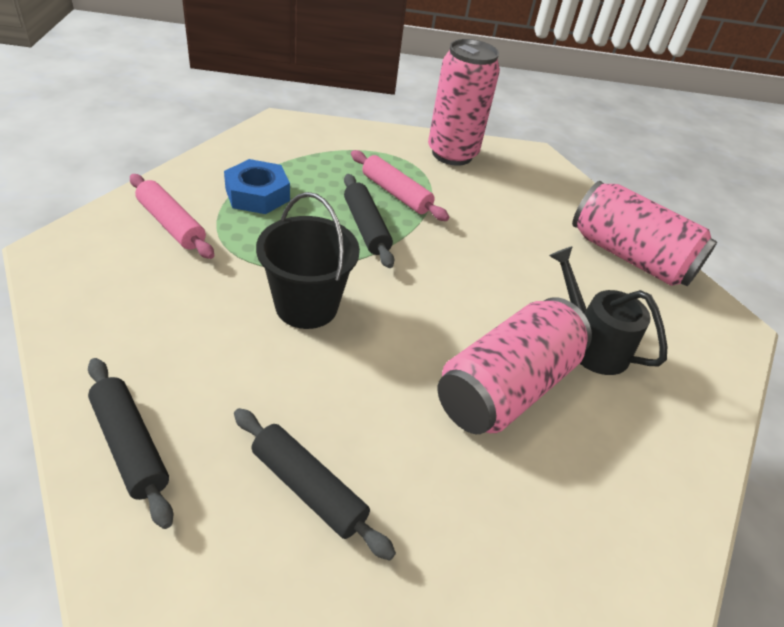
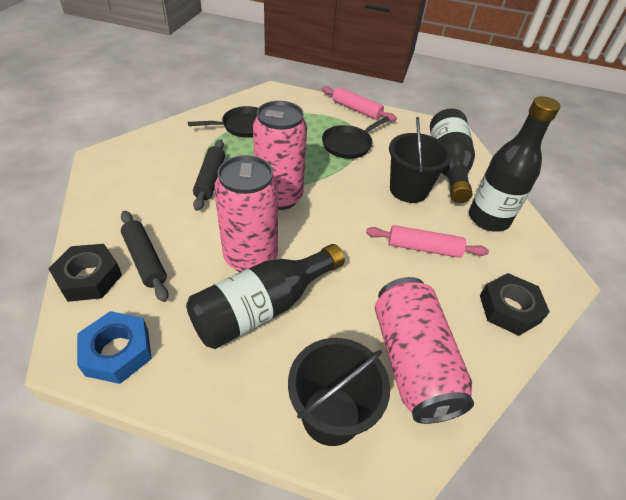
black bottle: 0 -> 3
black bucket: 1 -> 2
black nut: 0 -> 2
black pan: 0 -> 2
black rolling pin: 3 -> 2
black watering can: 1 -> 0

